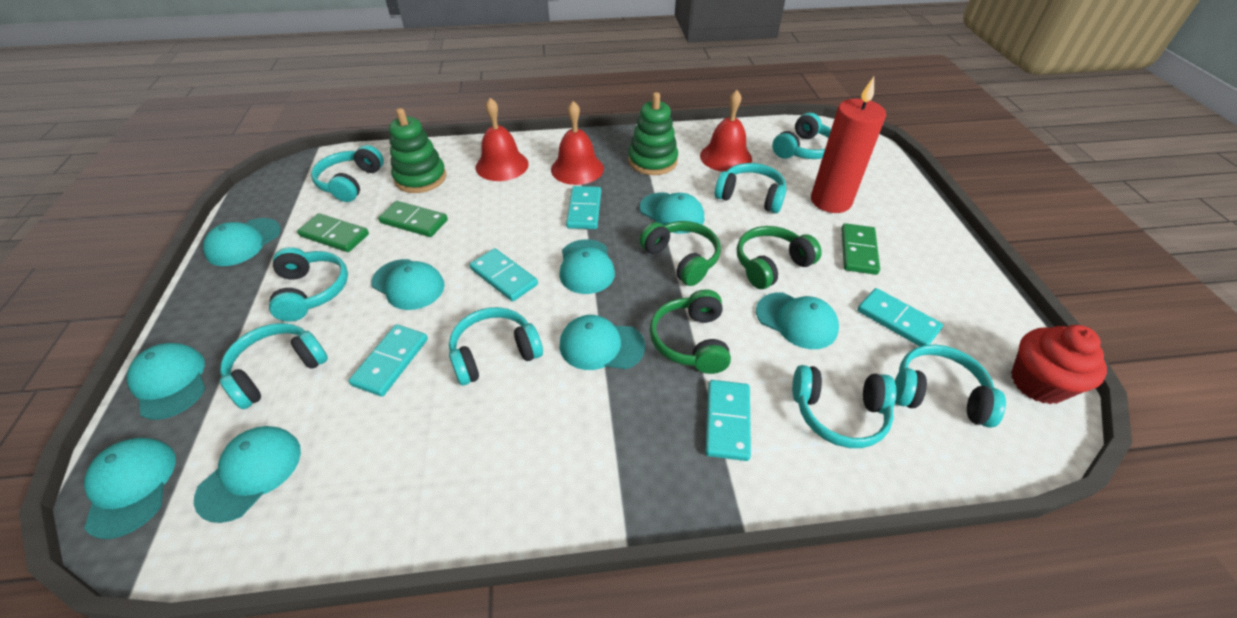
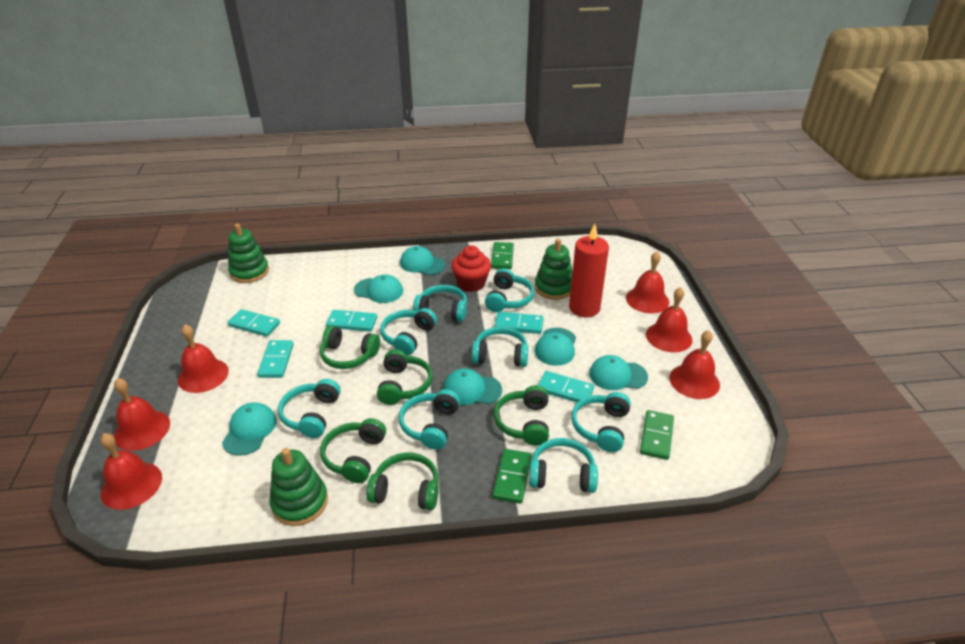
green headphones: 3 -> 5
green stacking toy: 2 -> 3
red bell: 3 -> 6
turquoise cap: 9 -> 6

